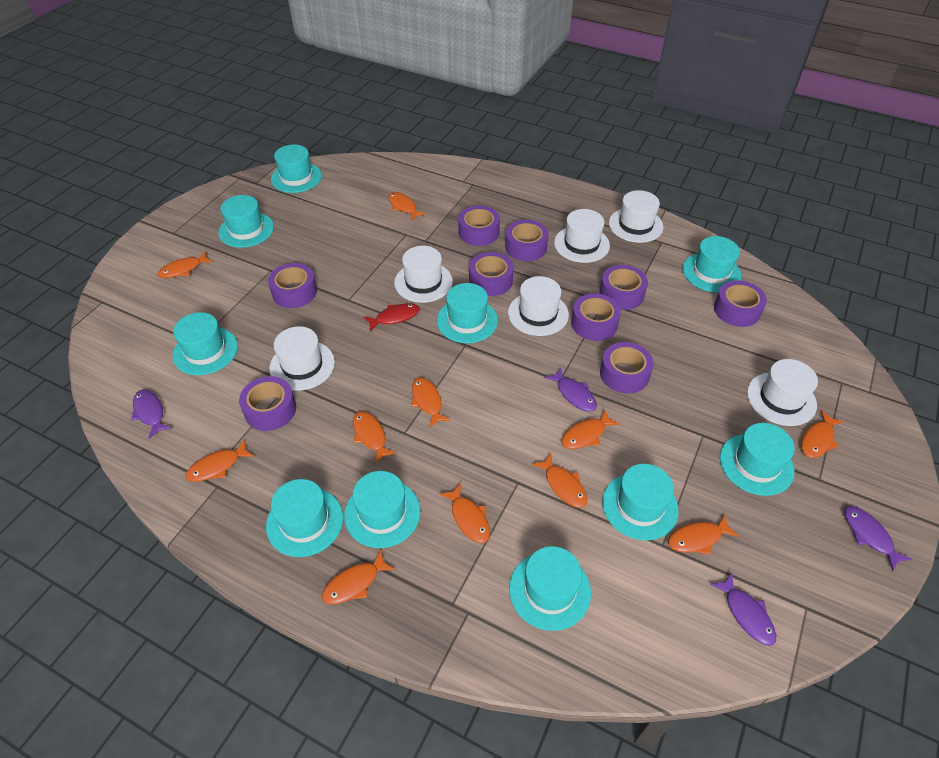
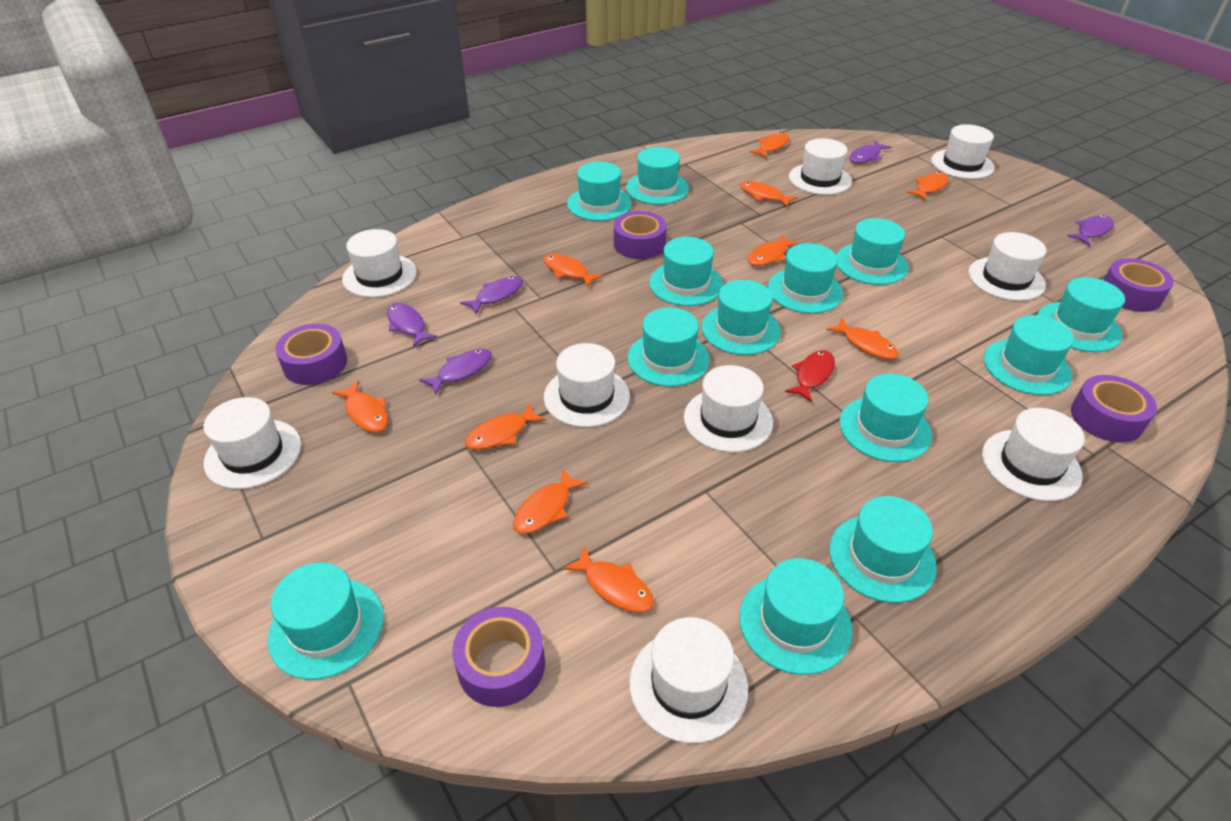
orange fish: 11 -> 10
purple fish: 4 -> 5
purple tape: 9 -> 5
turquoise hat: 10 -> 13
white hat: 6 -> 9

